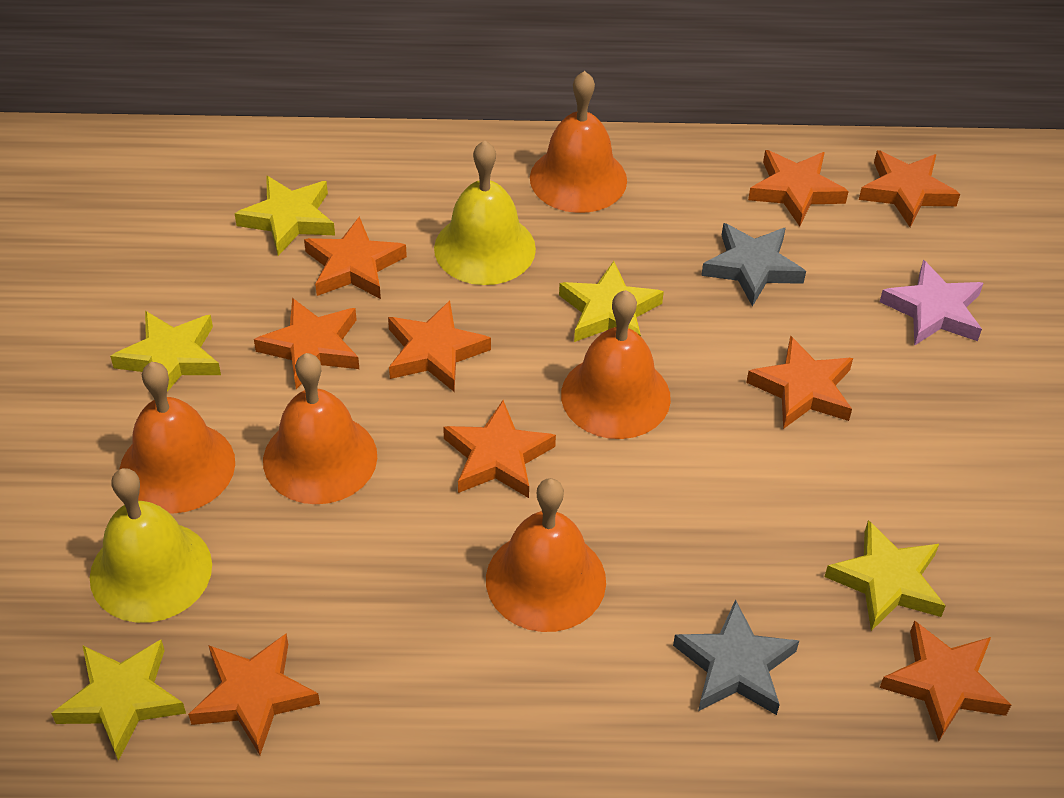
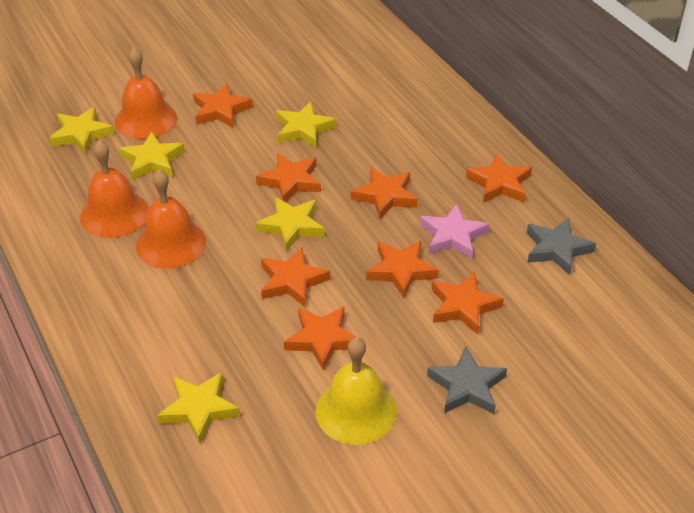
orange bell: 5 -> 3
orange star: 9 -> 8
yellow bell: 2 -> 1

